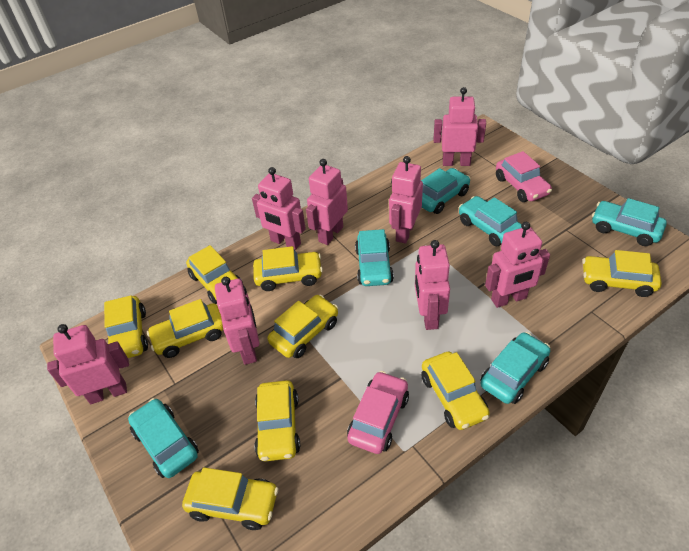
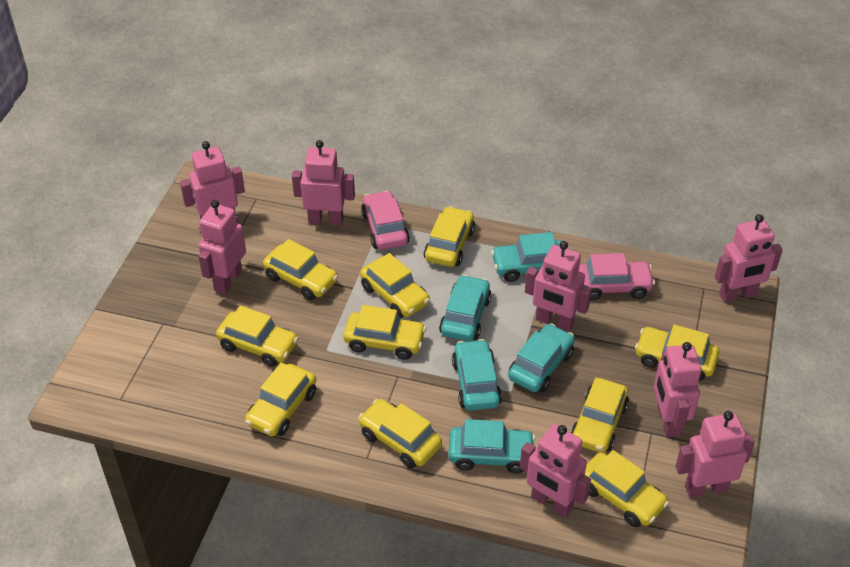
turquoise car: 6 -> 5
yellow car: 9 -> 10

